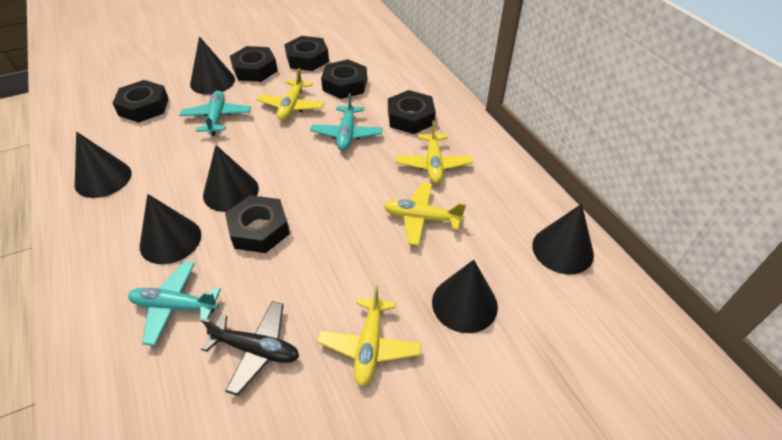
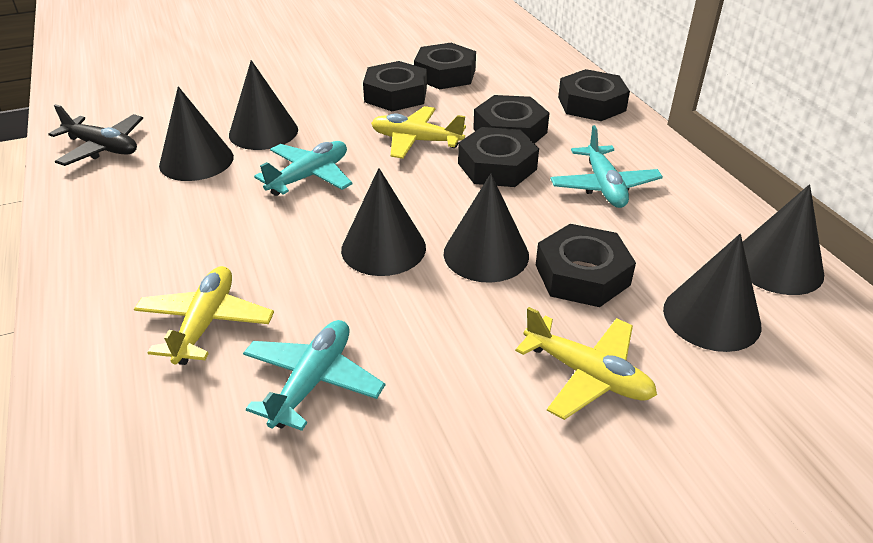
yellow plane: 4 -> 3

